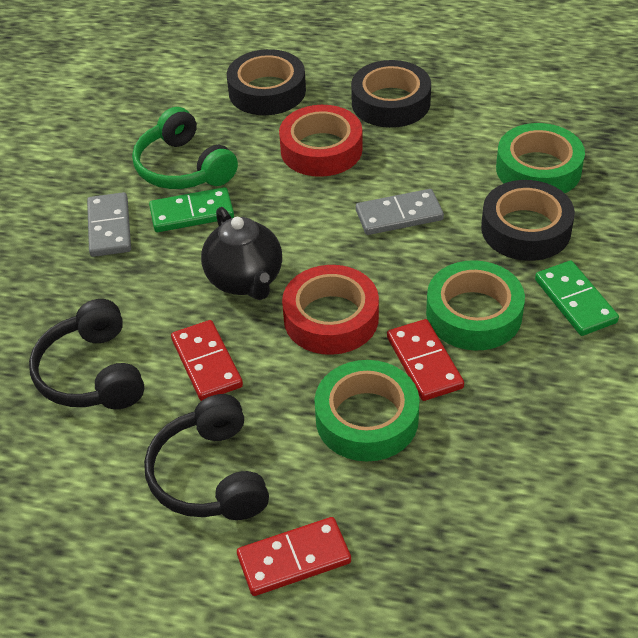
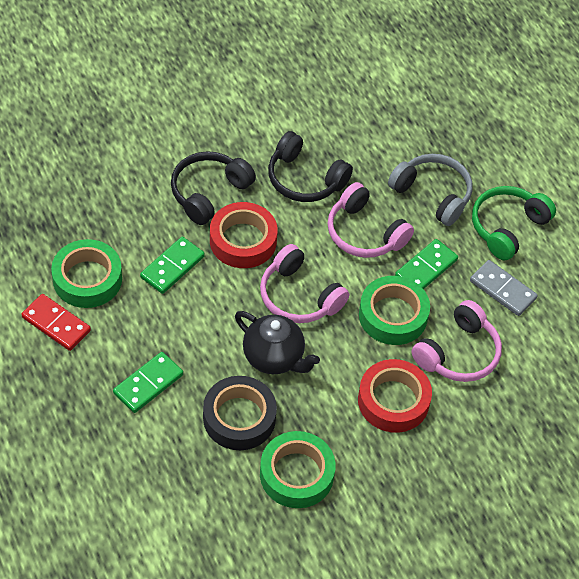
black tape: 3 -> 1
green domino: 2 -> 3
grey domino: 2 -> 1
grey headphones: 0 -> 1
pink headphones: 0 -> 3
red domino: 3 -> 1

